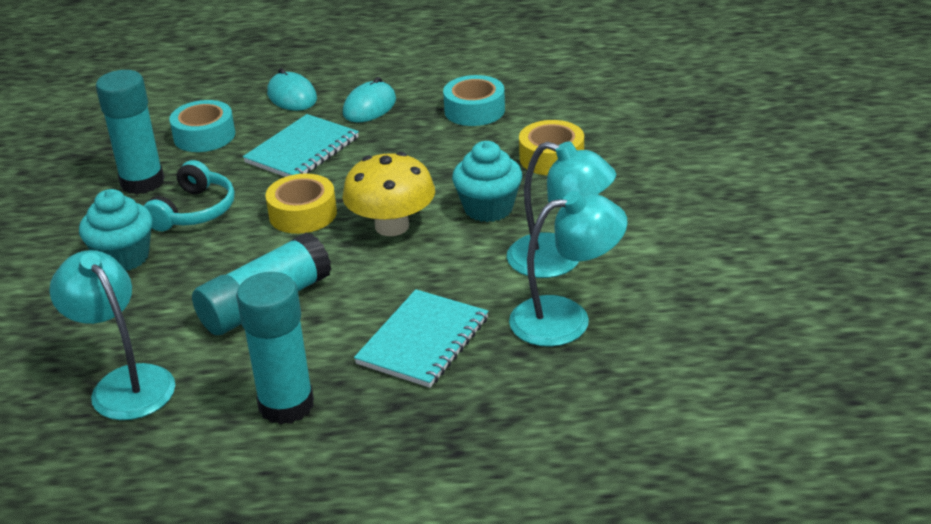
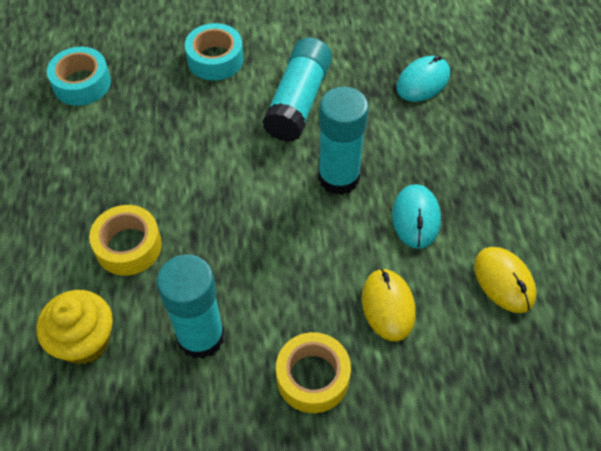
turquoise cupcake: 2 -> 0
turquoise headphones: 1 -> 0
turquoise lamp: 3 -> 0
turquoise notebook: 2 -> 0
yellow cupcake: 0 -> 1
yellow mouse: 0 -> 2
yellow mushroom: 1 -> 0

